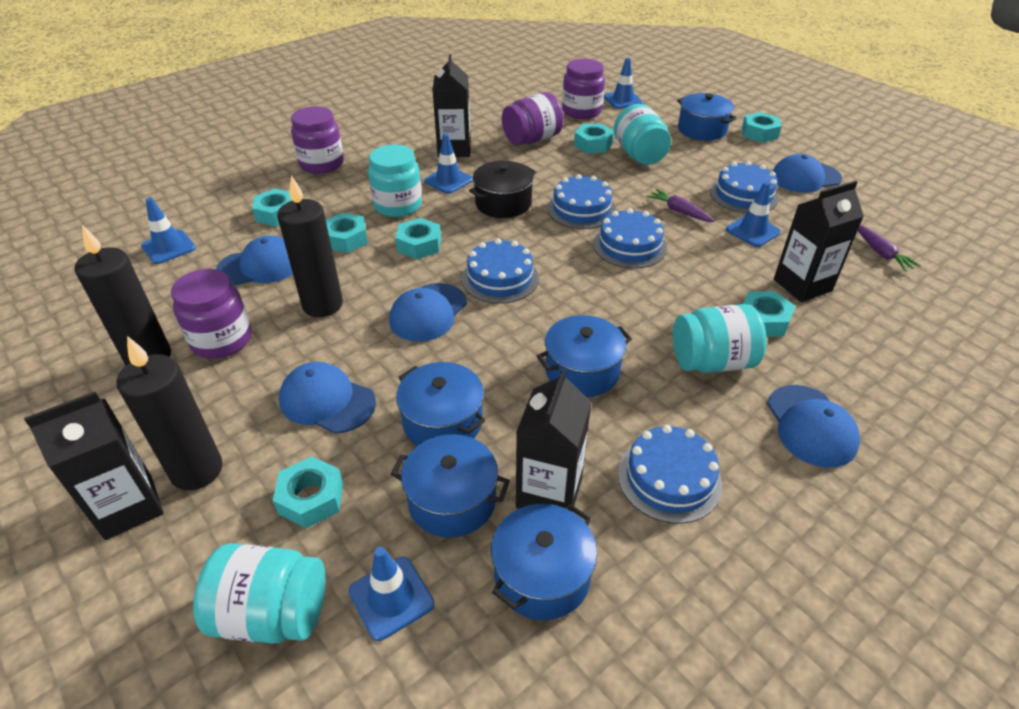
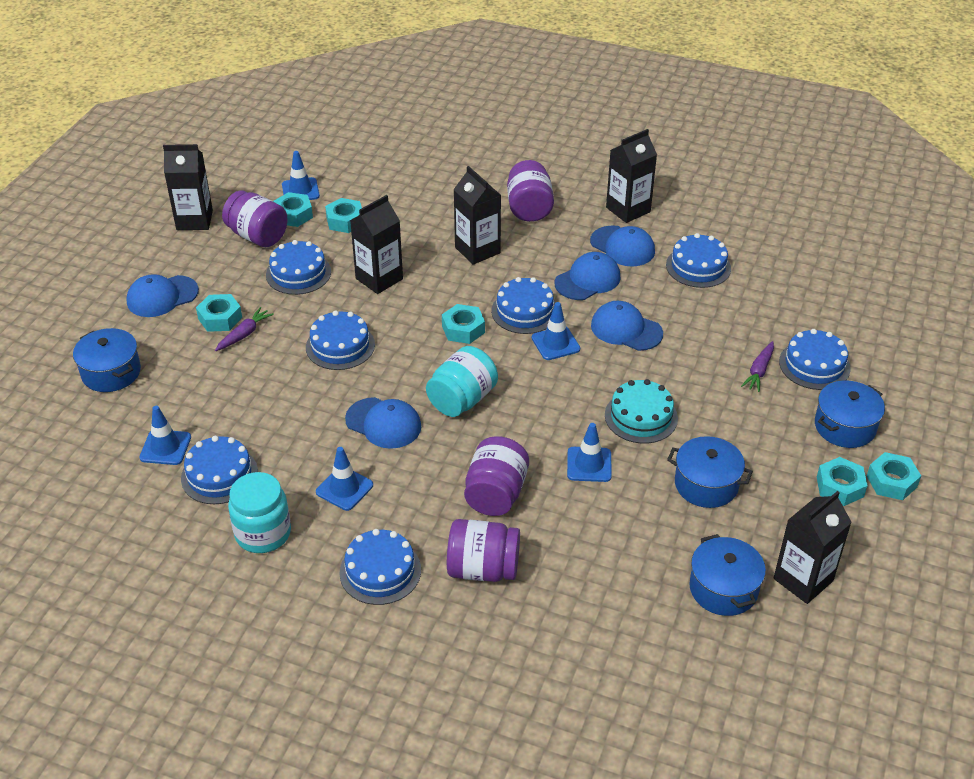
black candle: 3 -> 0
black carton: 4 -> 5
black pot: 1 -> 0
blue cake: 5 -> 7
blue pot: 5 -> 4
turquoise cake: 0 -> 1
turquoise jar: 4 -> 2
turquoise nut: 7 -> 6

